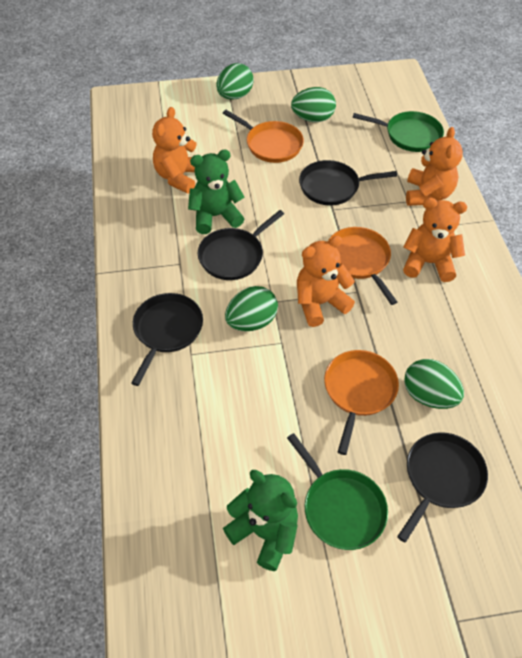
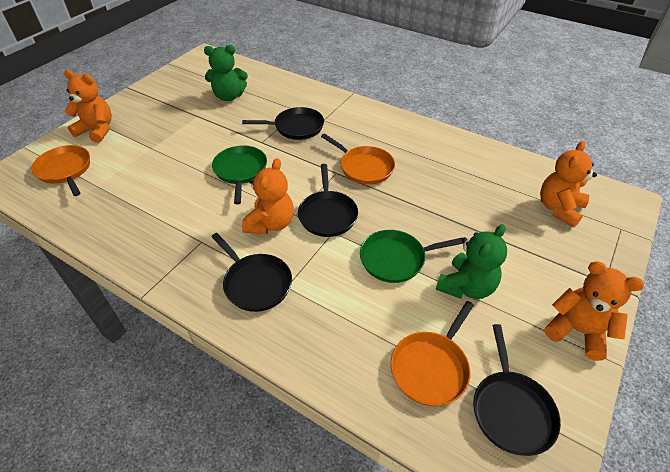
green egg: 4 -> 0

